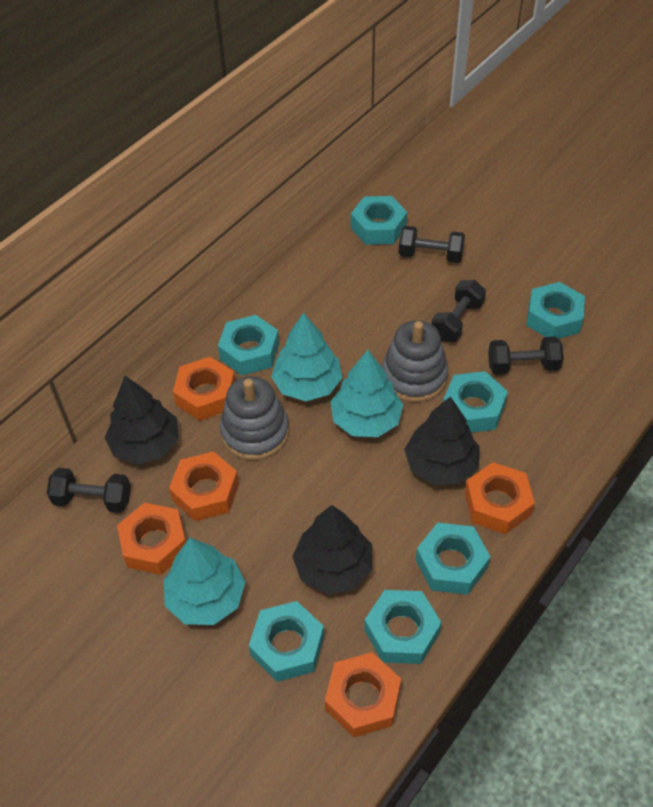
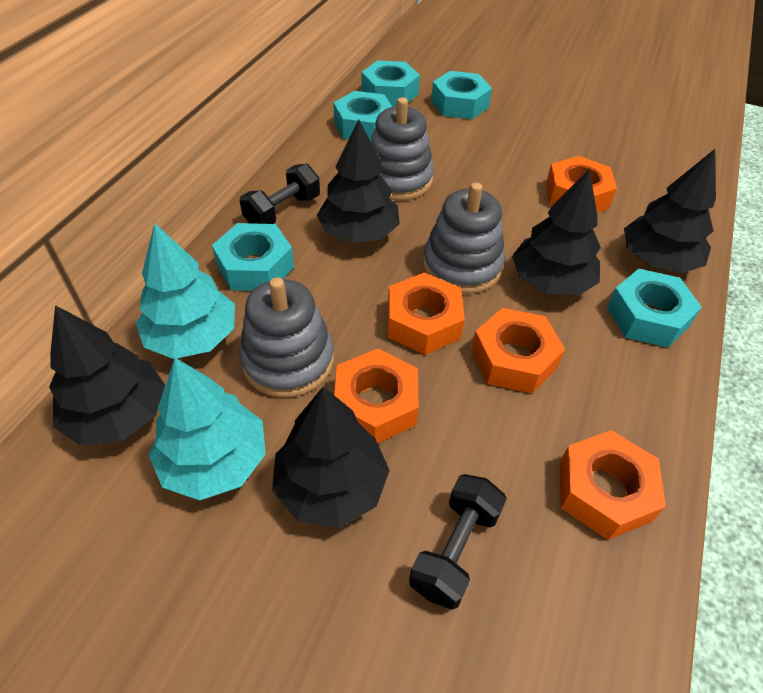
black dumbbell: 4 -> 2
black tree: 3 -> 5
grey stacking toy: 2 -> 3
turquoise nut: 7 -> 5
turquoise tree: 3 -> 2

